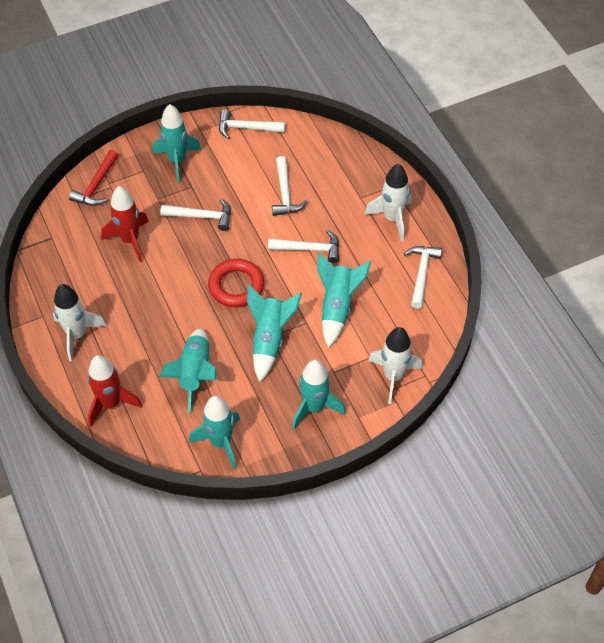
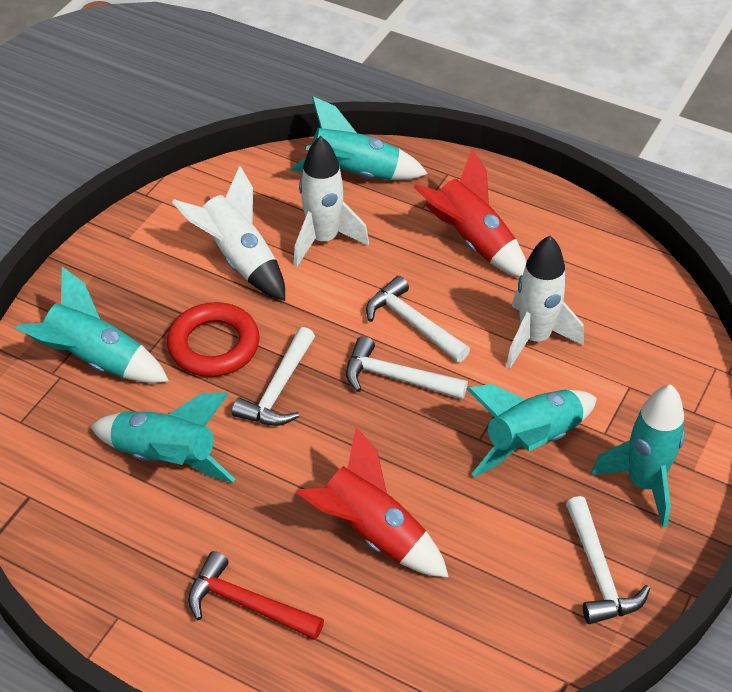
turquoise rocket: 6 -> 5
white hammer: 5 -> 4

